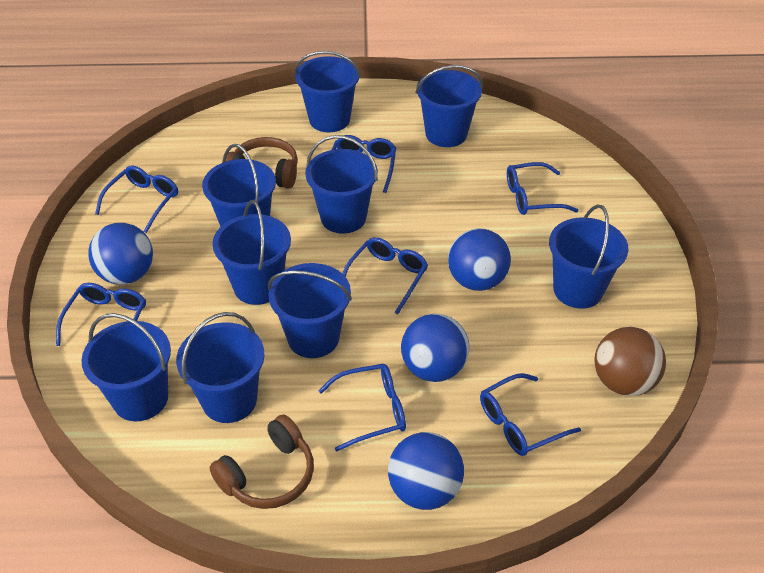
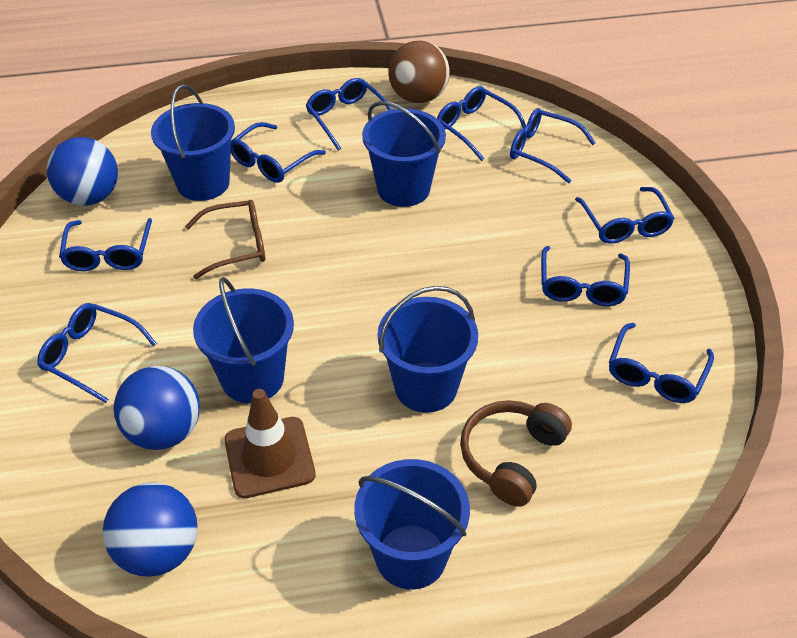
blue ball: 4 -> 3
blue bucket: 9 -> 5
blue glasses: 7 -> 9
brown glasses: 0 -> 1
brown headphones: 2 -> 1
brown traffic cone: 0 -> 1

